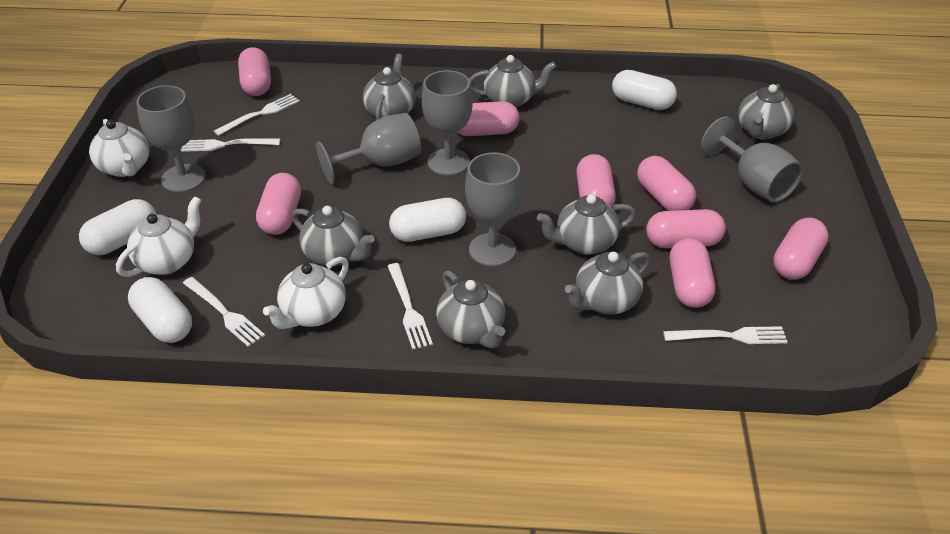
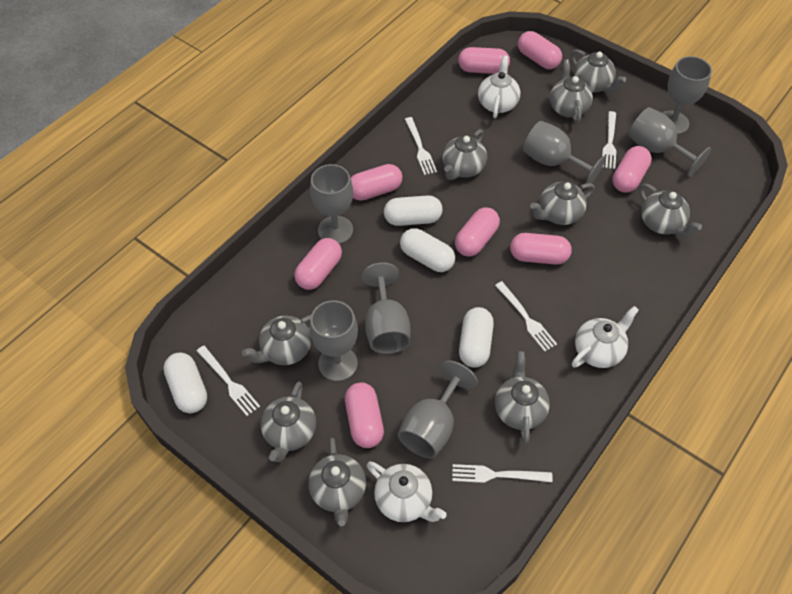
grey goblet: 5 -> 7
grey teapot: 7 -> 9

